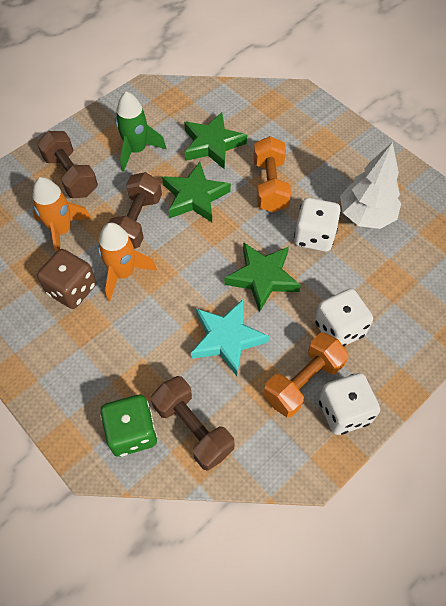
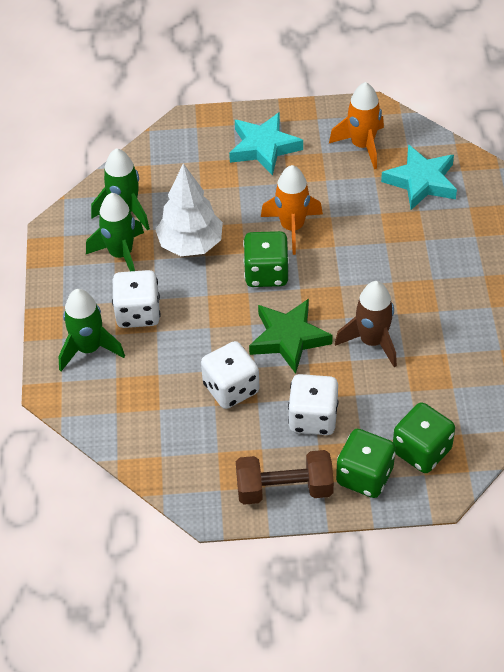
brown dice: 1 -> 0
brown dumbbell: 3 -> 1
brown rocket: 0 -> 1
green dice: 1 -> 3
green rocket: 1 -> 3
green star: 3 -> 1
orange dumbbell: 2 -> 0
turquoise star: 1 -> 2

